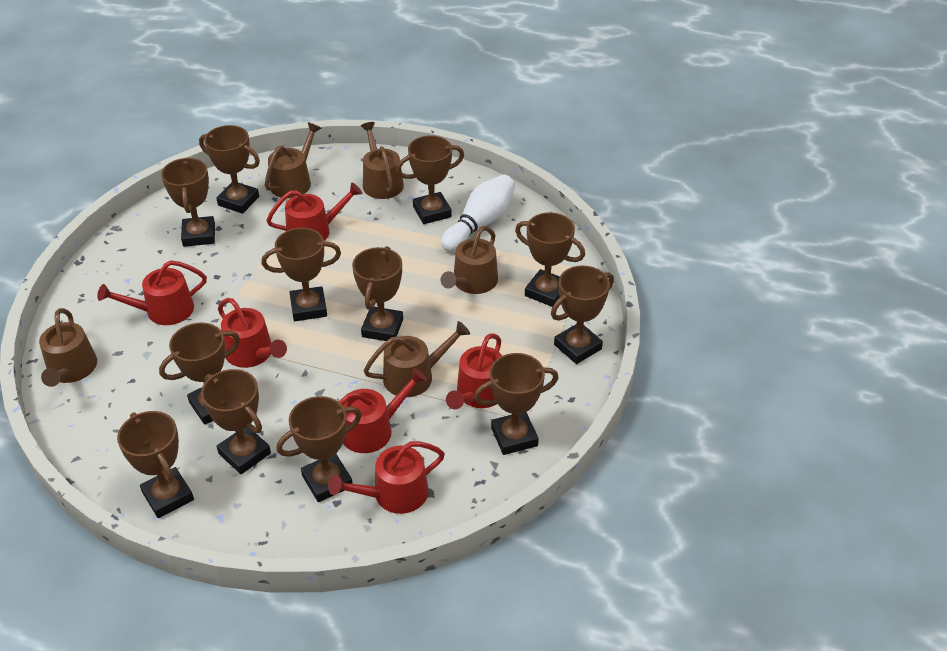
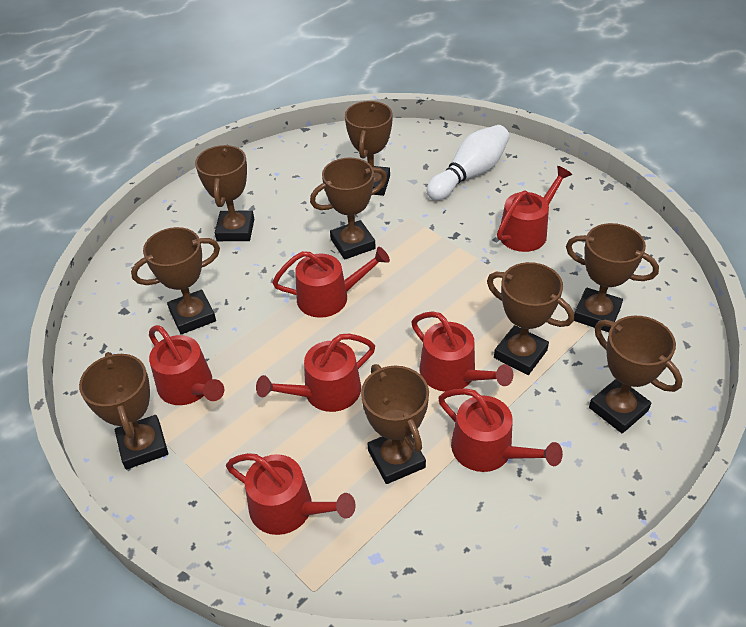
brown trophy: 12 -> 9
brown watering can: 5 -> 0
red watering can: 6 -> 7

